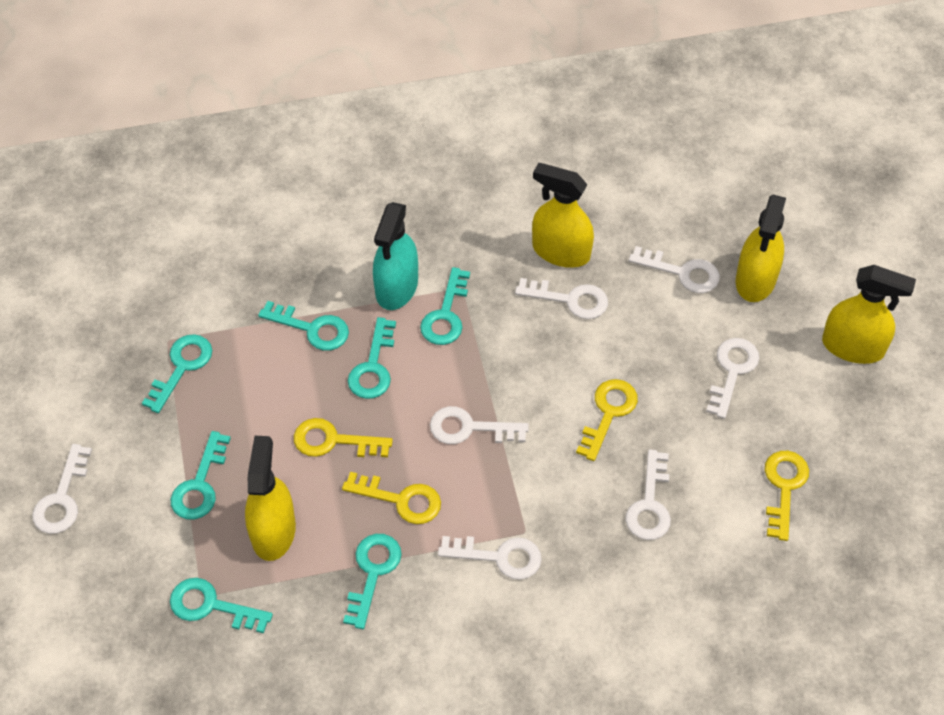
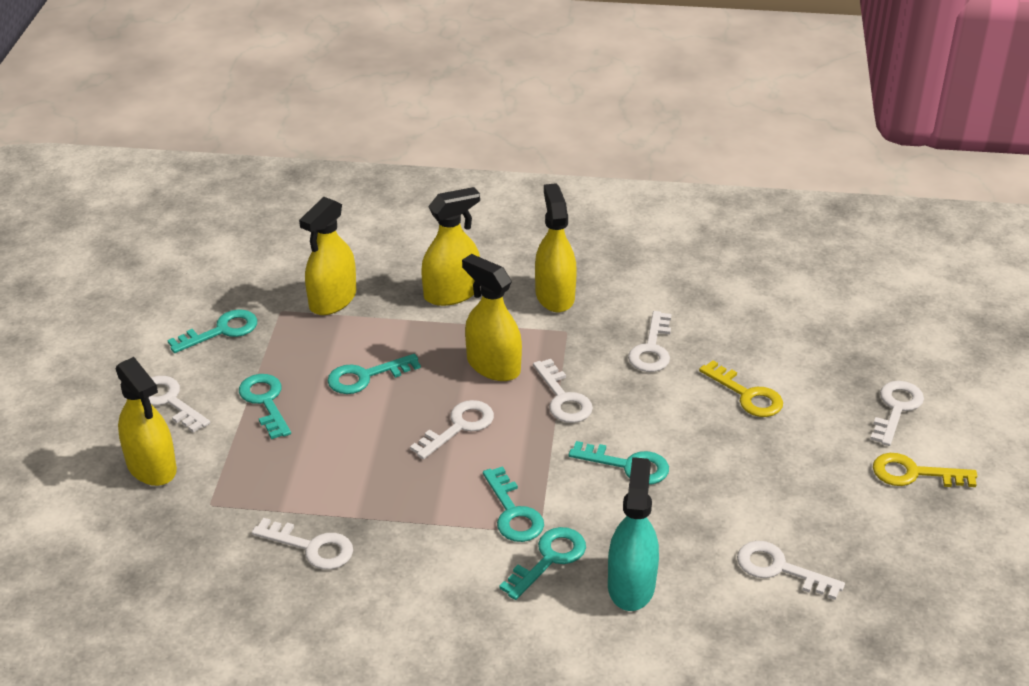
turquoise key: 7 -> 6
yellow key: 4 -> 2
yellow spray bottle: 4 -> 5

